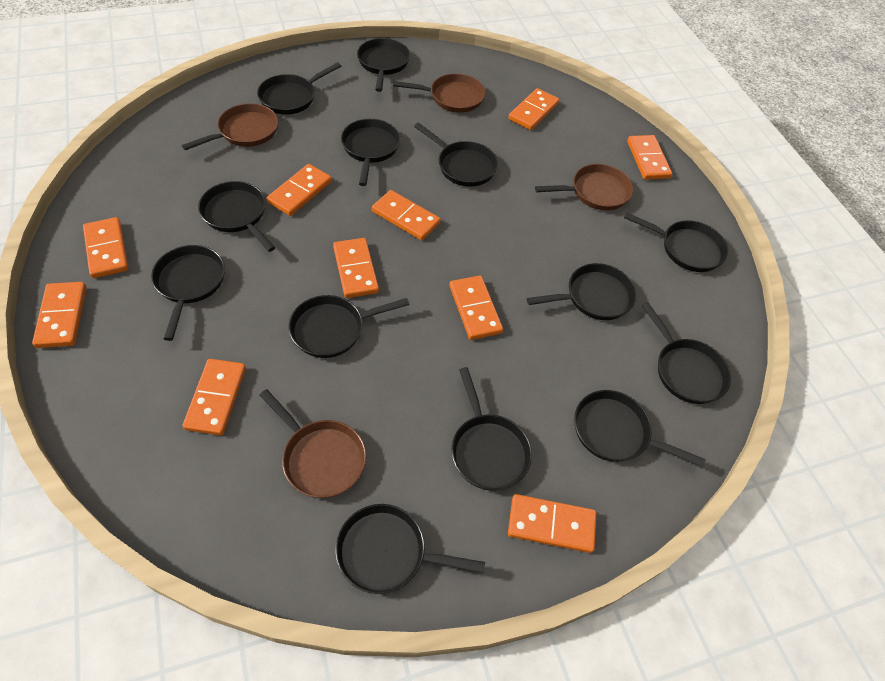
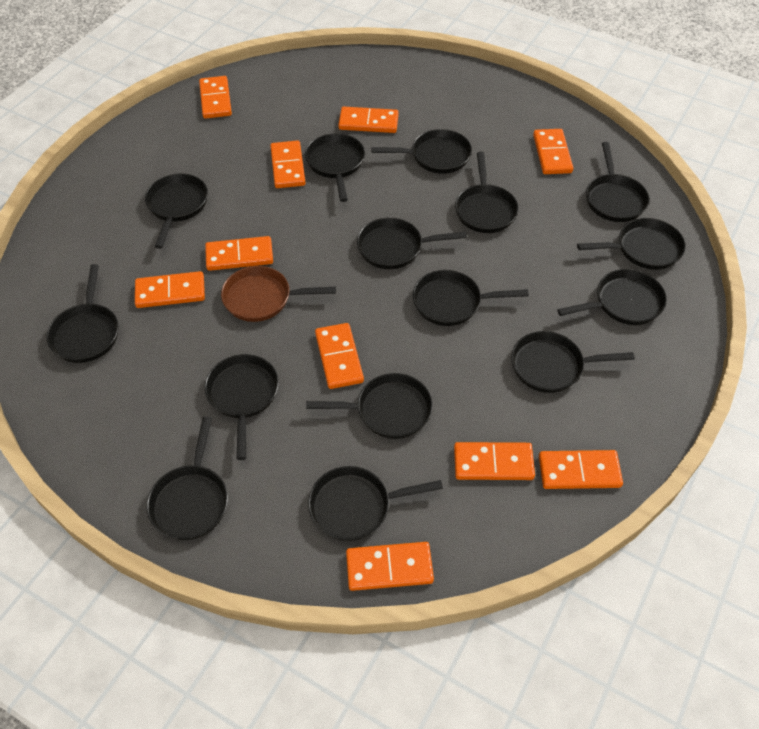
black pan: 13 -> 15
brown pan: 4 -> 1

